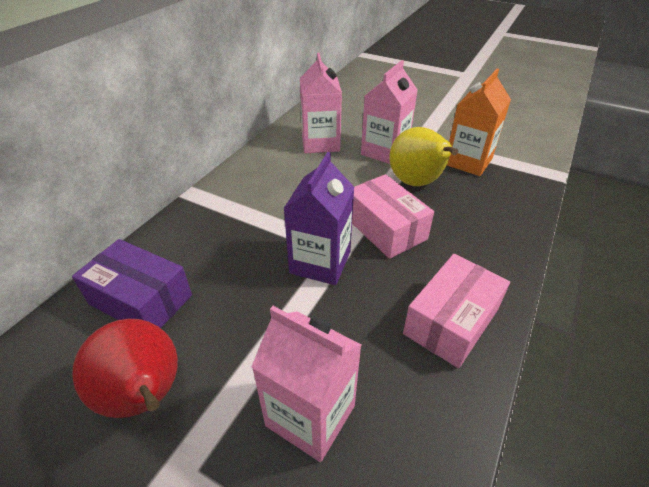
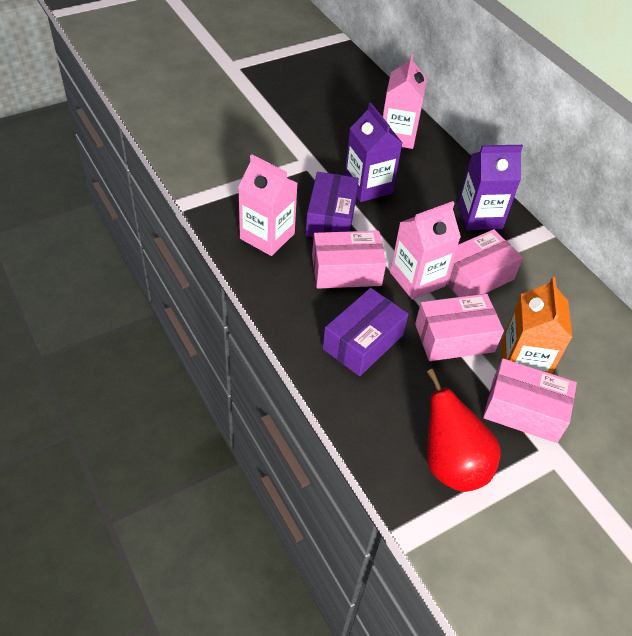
pink box: 2 -> 4
purple box: 1 -> 2
purple carton: 1 -> 2
yellow pear: 1 -> 0

